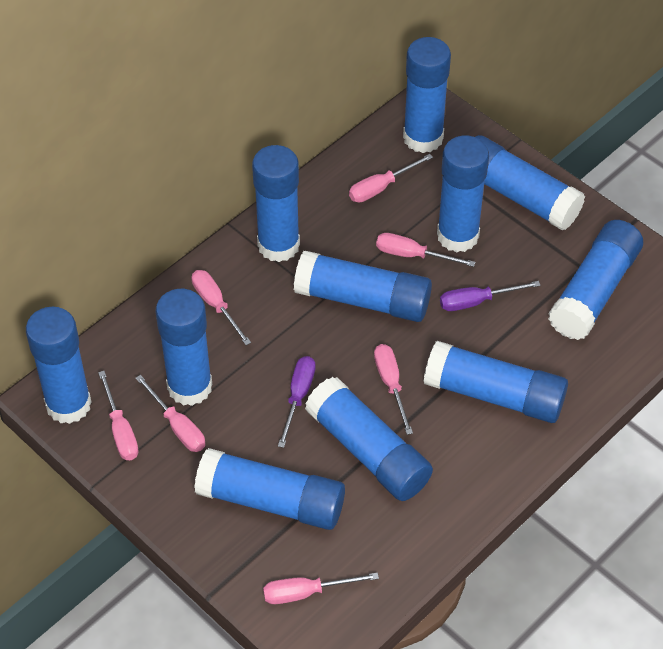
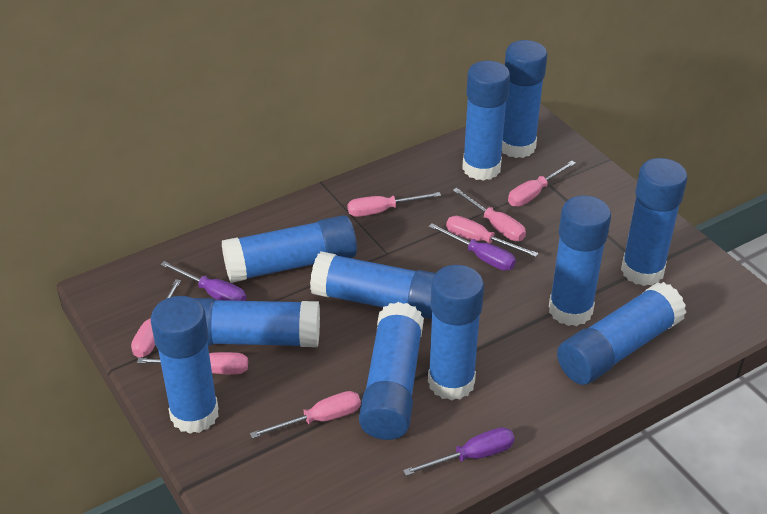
purple screwdriver: 2 -> 3

